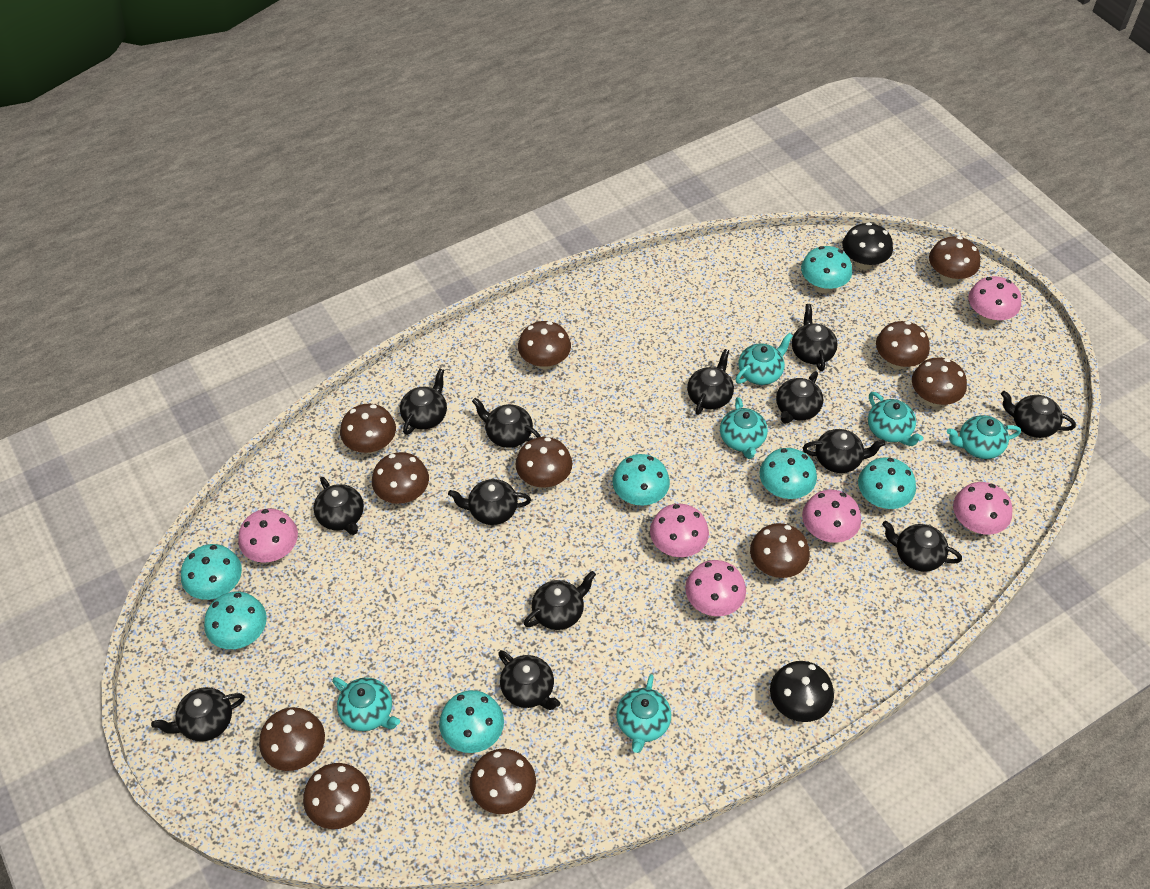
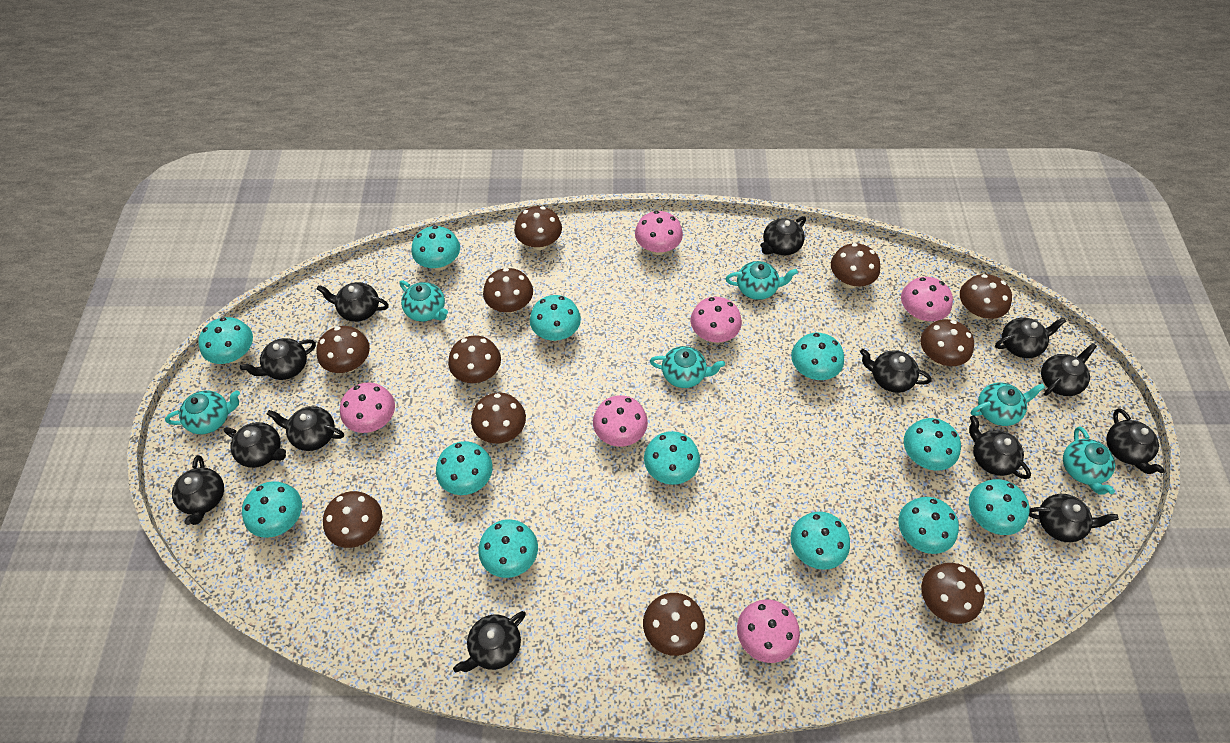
black mushroom: 2 -> 0
turquoise mushroom: 7 -> 12

